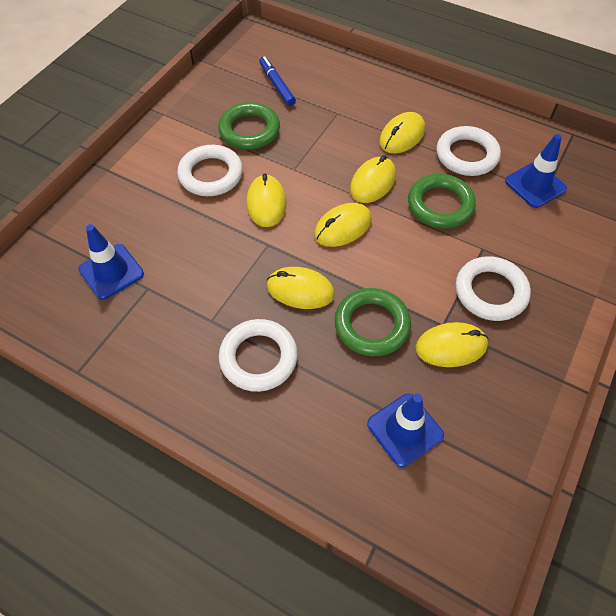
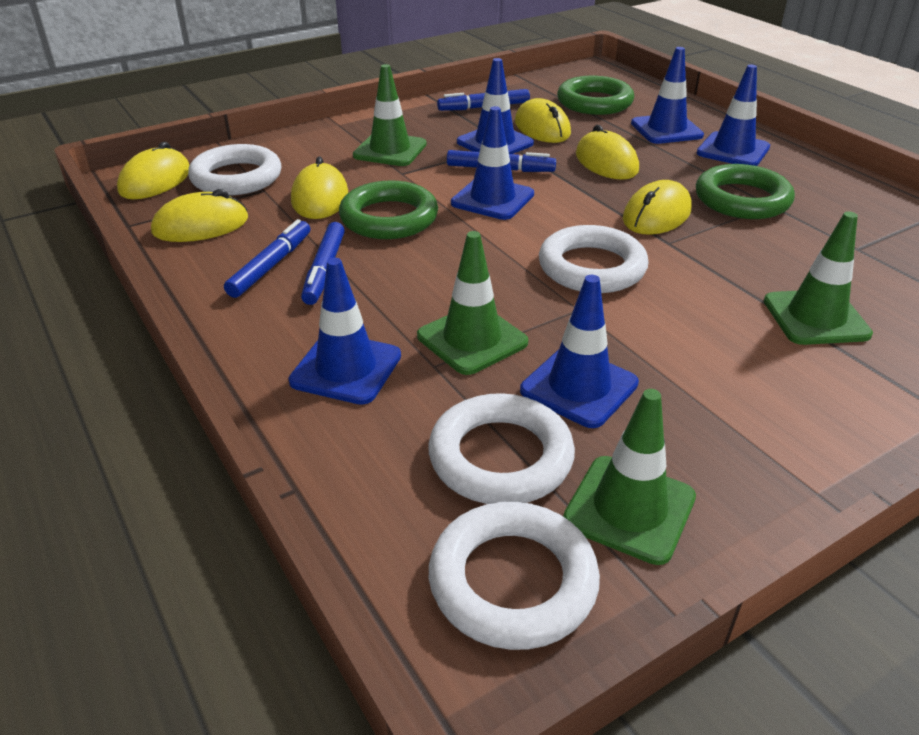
blue marker: 1 -> 4
blue traffic cone: 3 -> 6
green traffic cone: 0 -> 4

